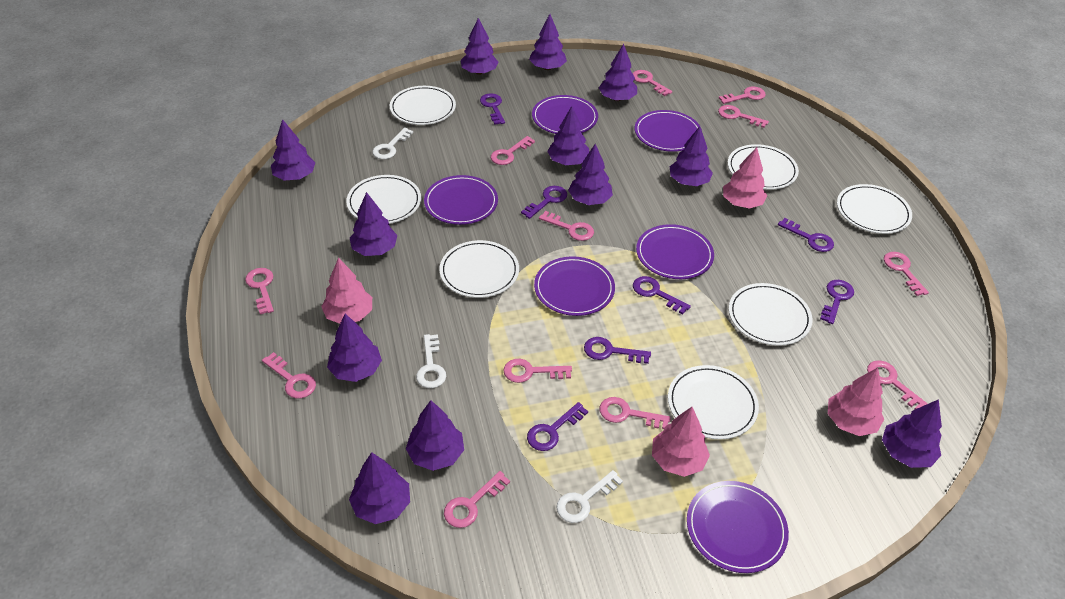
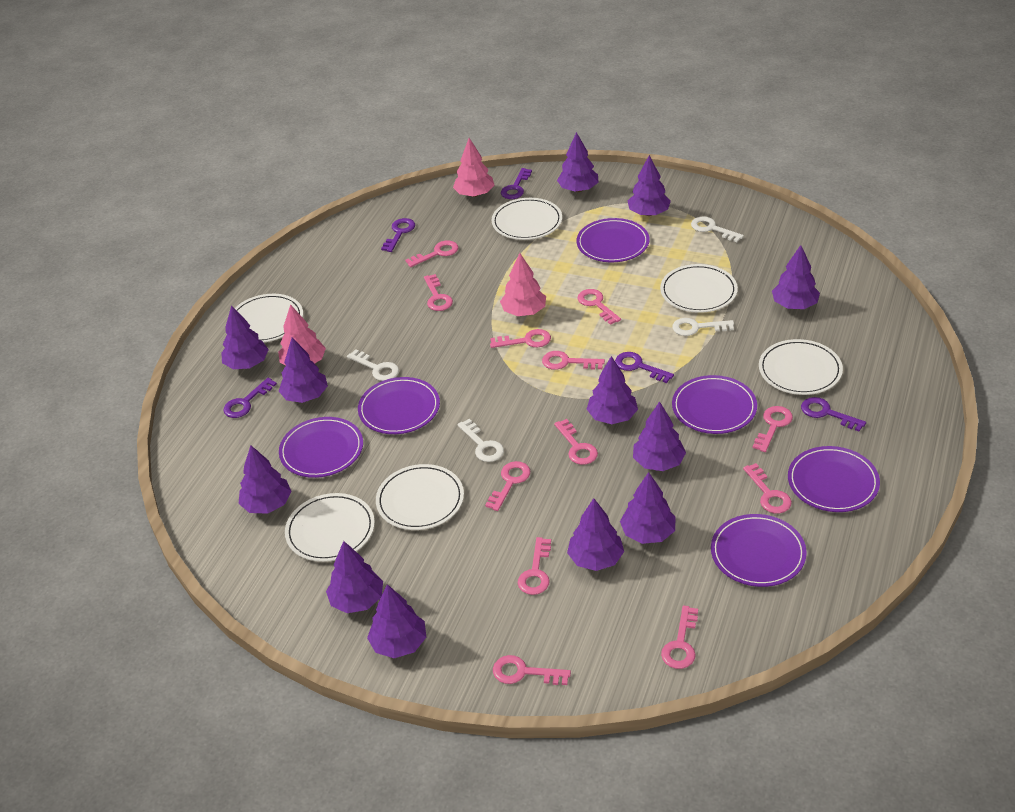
pink tree: 4 -> 3
purple key: 7 -> 5
white key: 3 -> 4
white plate: 7 -> 6

